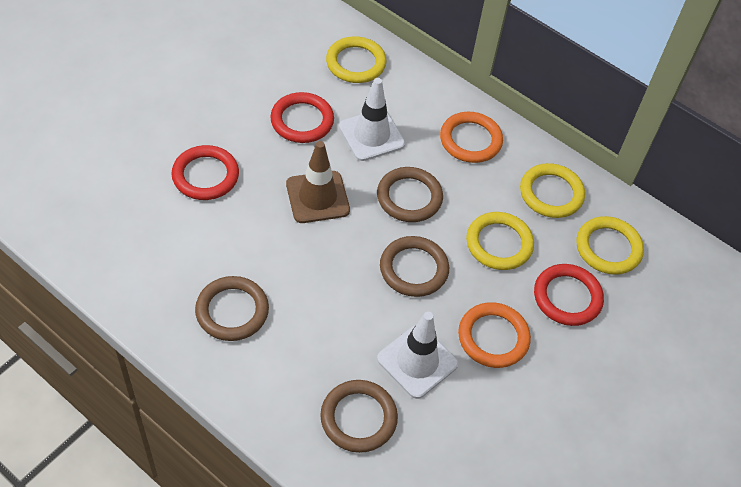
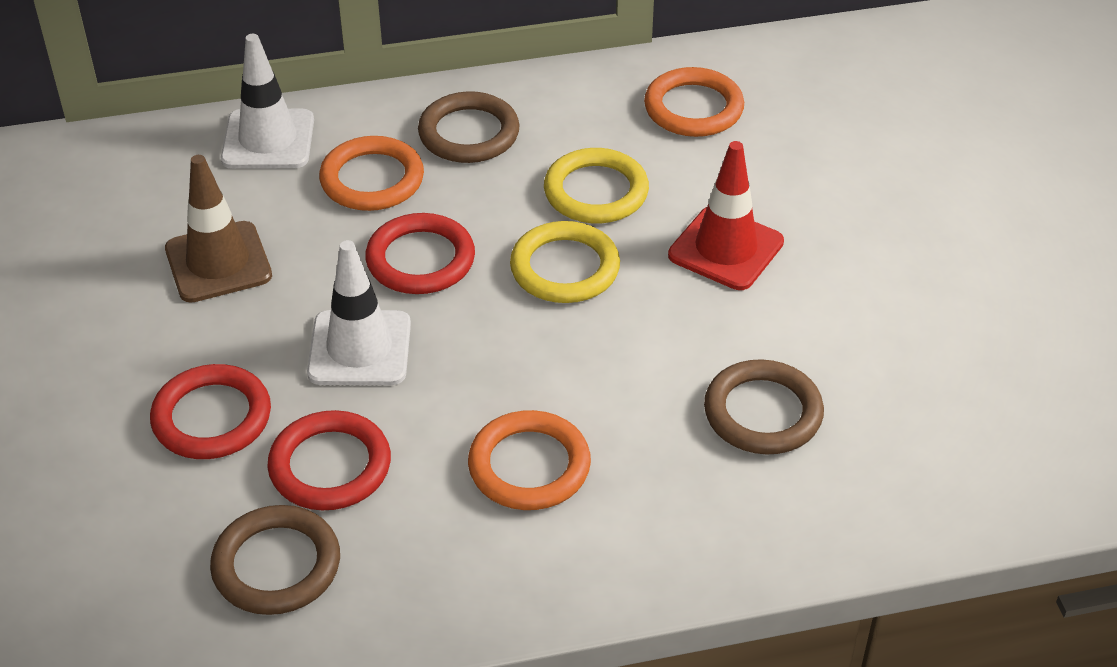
brown ring: 4 -> 3
orange ring: 2 -> 3
red traffic cone: 0 -> 1
yellow ring: 4 -> 2

